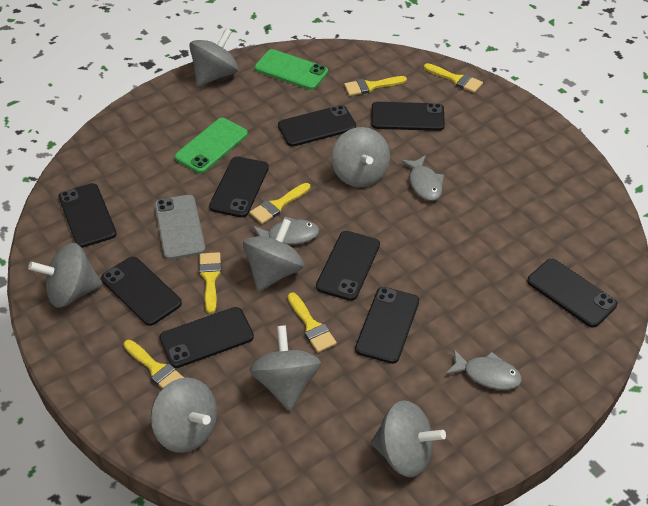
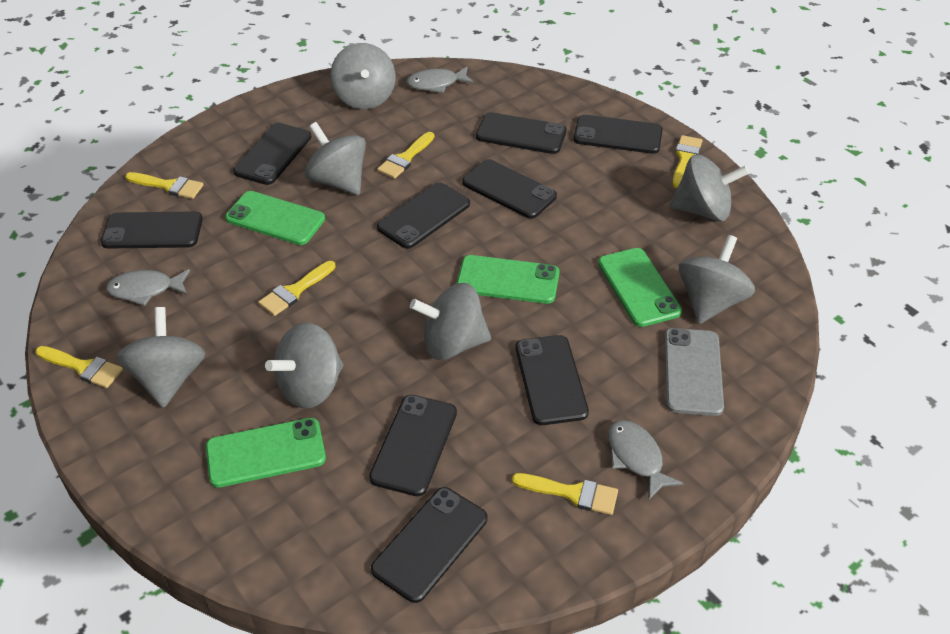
green phone: 2 -> 4

